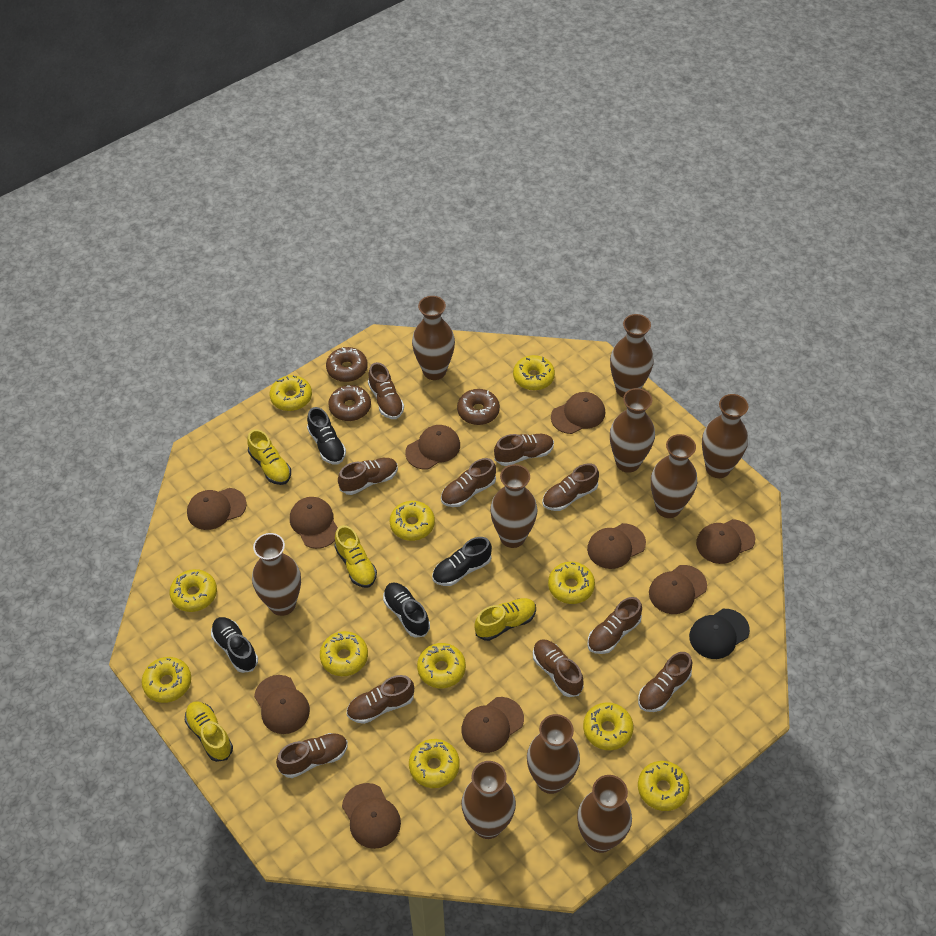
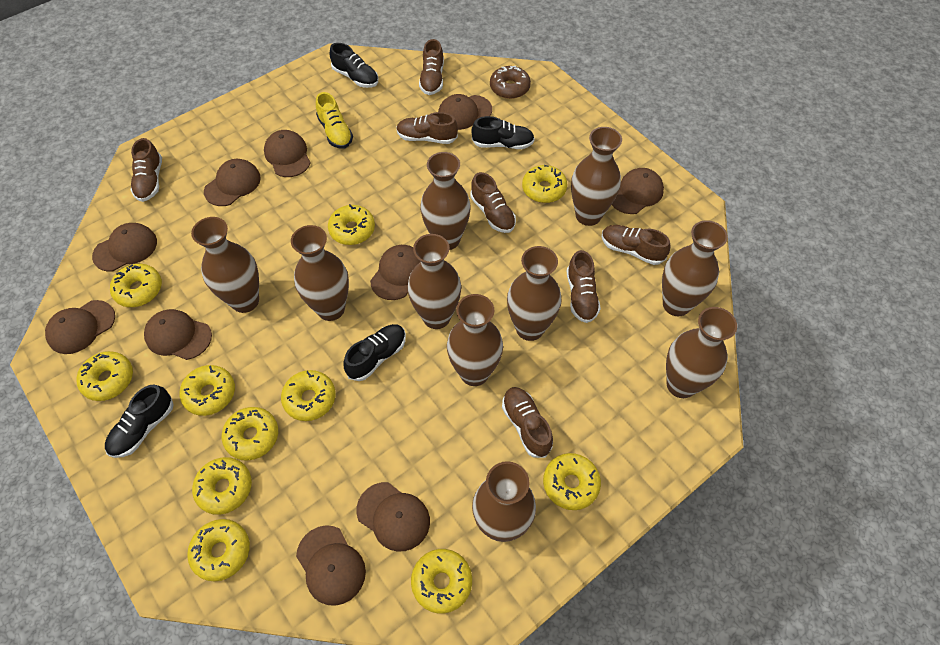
black cap: 1 -> 0
brown donut: 3 -> 1
brown shoe: 10 -> 7
yellow shoe: 4 -> 1

